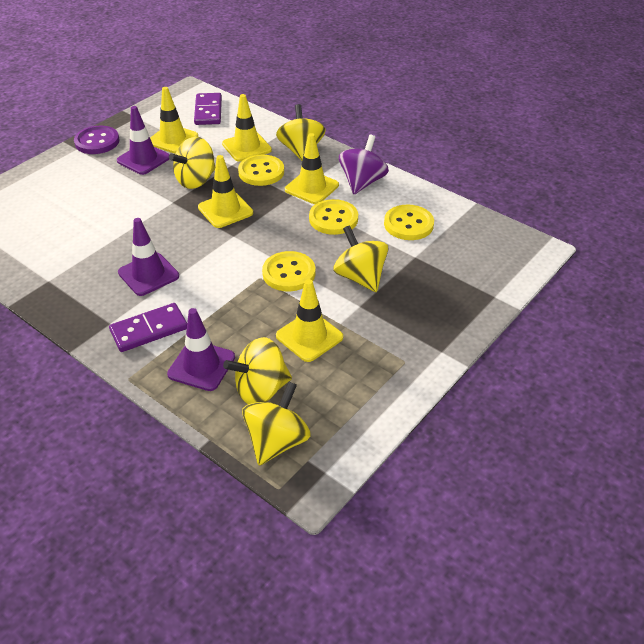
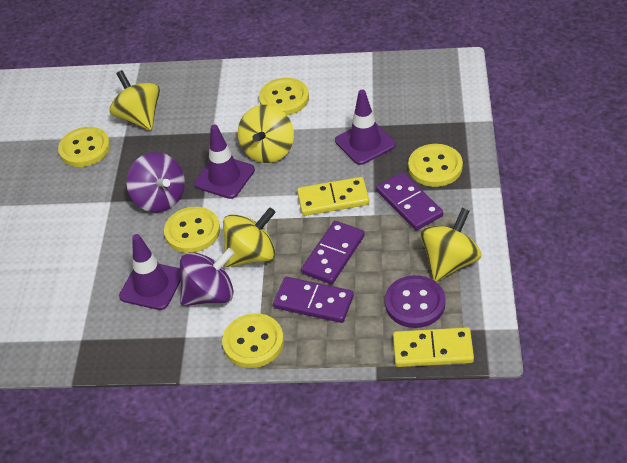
purple domino: 2 -> 3
purple spinning top: 1 -> 2
yellow button: 4 -> 5
yellow domino: 0 -> 2
yellow spinning top: 5 -> 4
yellow traffic cone: 5 -> 0

